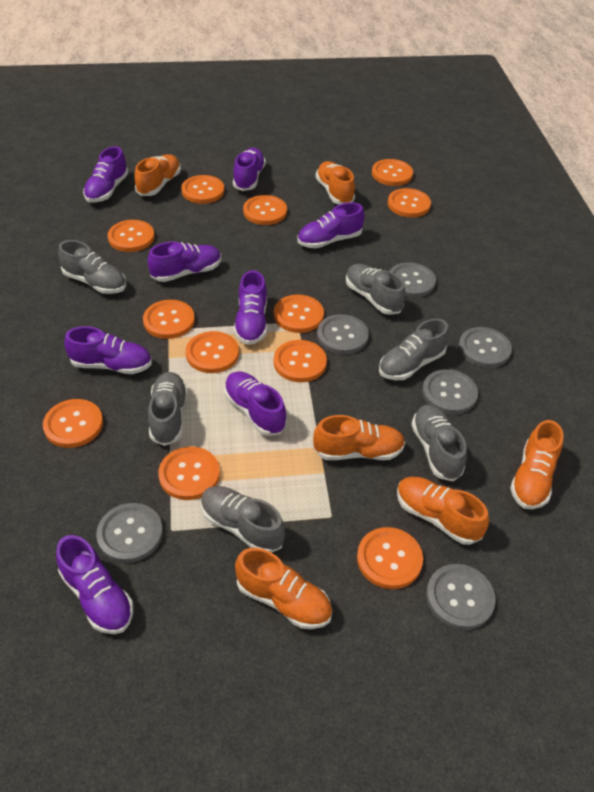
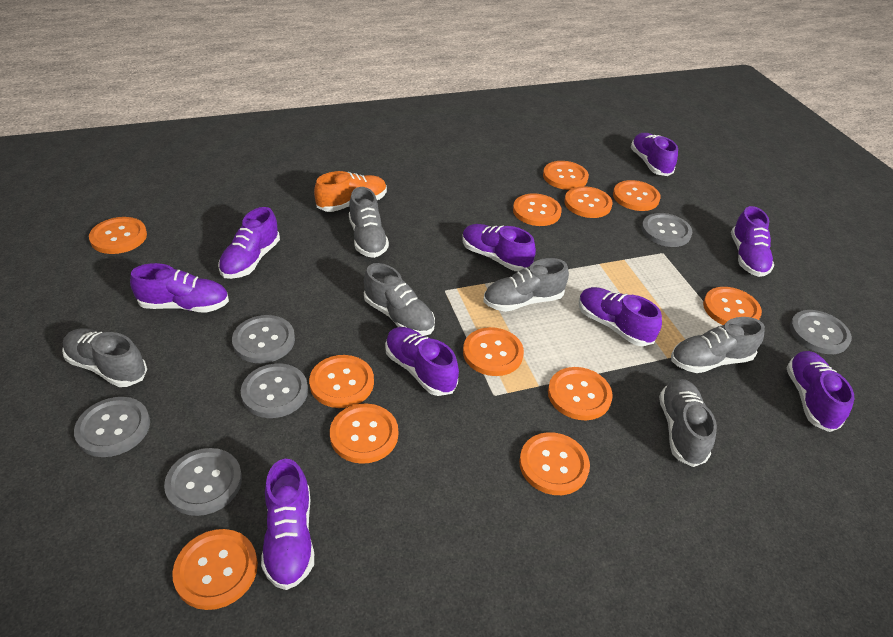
orange shoe: 6 -> 1
purple shoe: 8 -> 9

